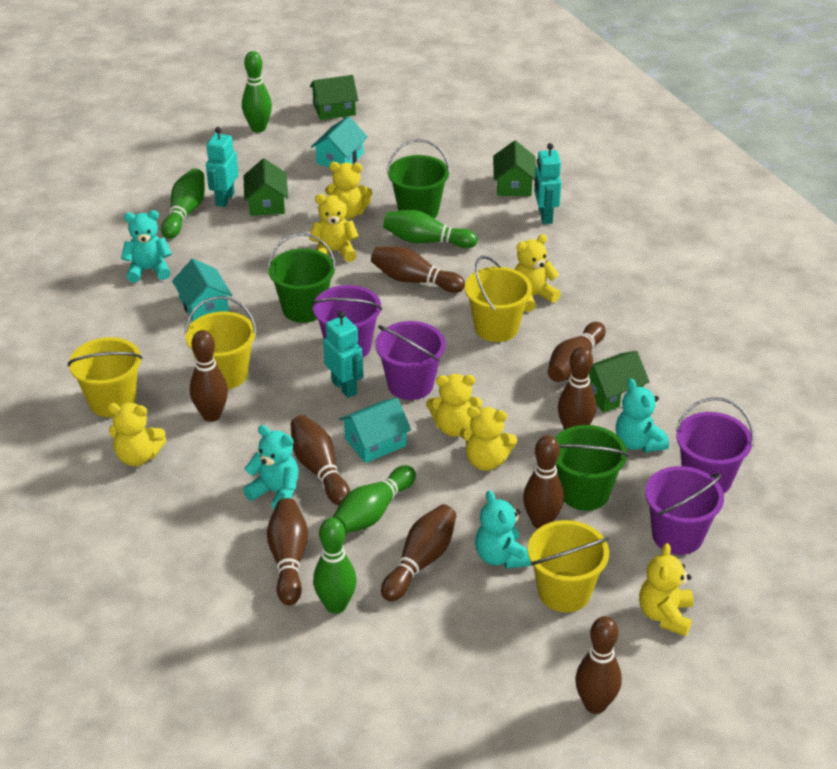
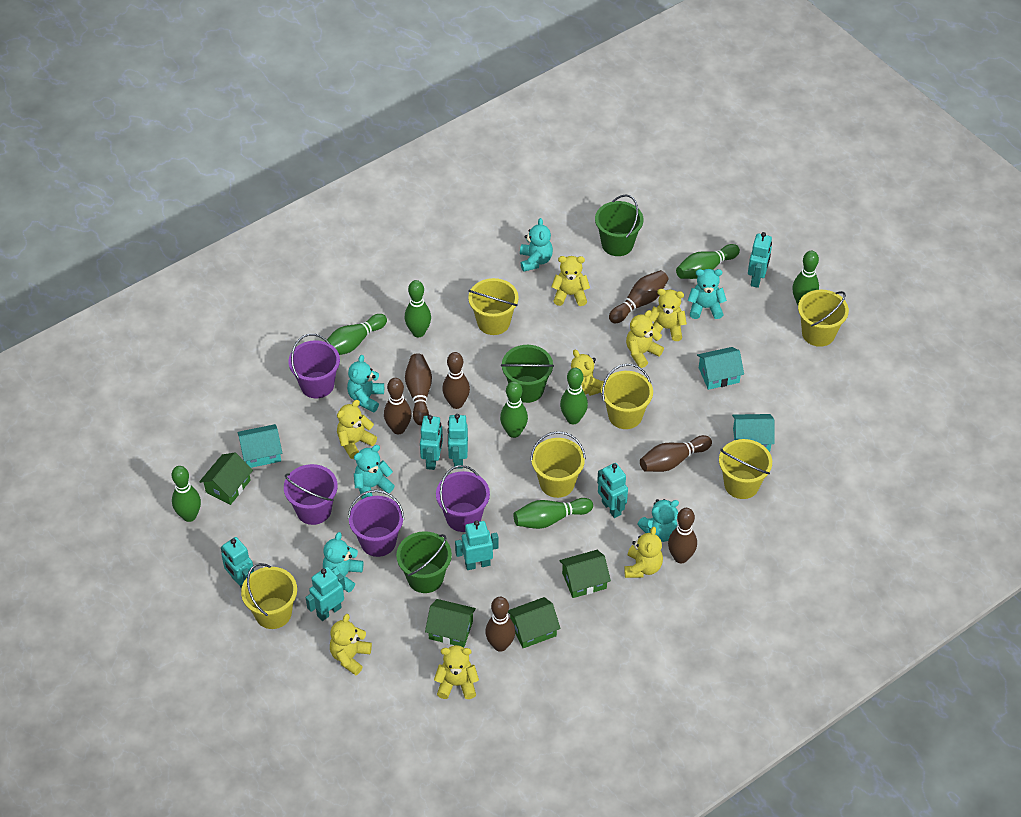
brown bowling pin: 9 -> 7
green bowling pin: 5 -> 8
turquoise robot: 3 -> 7
turquoise teddy bear: 4 -> 6
yellow bucket: 4 -> 6
yellow teddy bear: 7 -> 8

